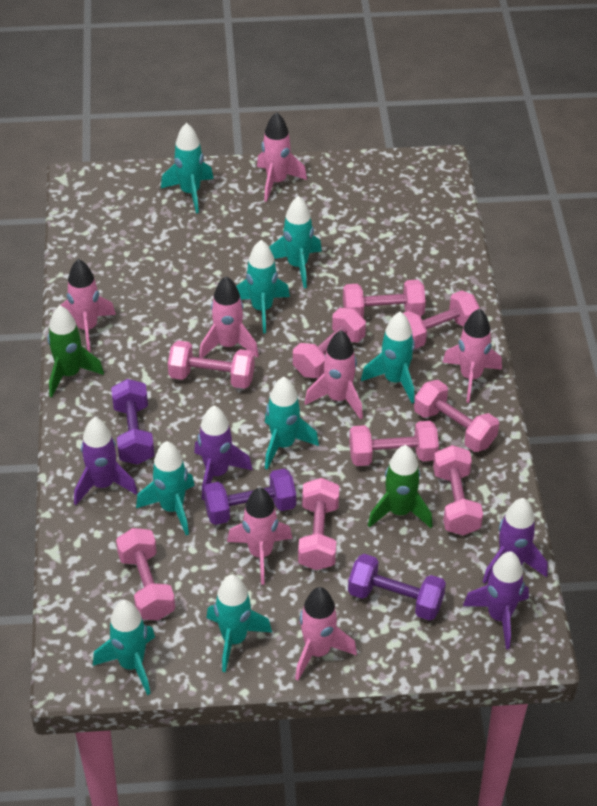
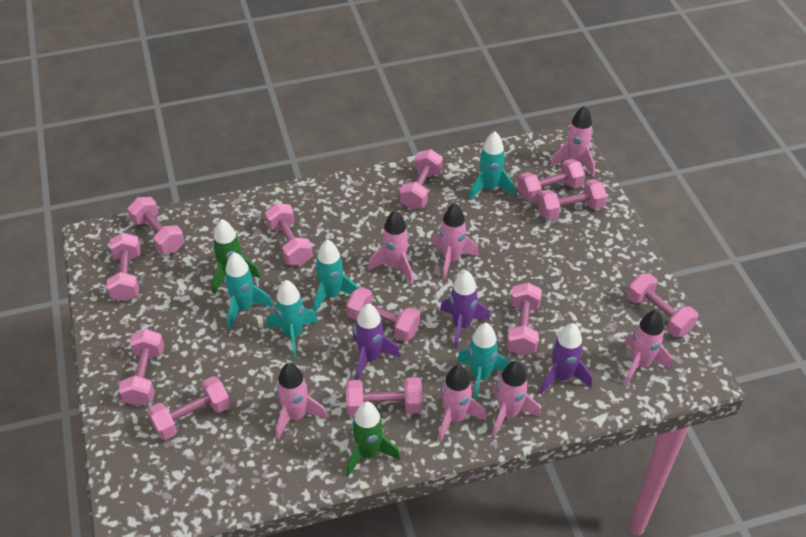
pink dumbbell: 9 -> 12
purple dumbbell: 3 -> 0
purple rocket: 4 -> 3
turquoise rocket: 8 -> 5

